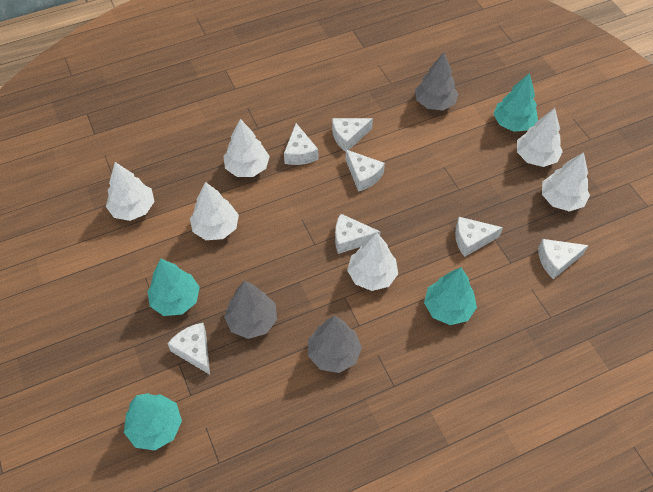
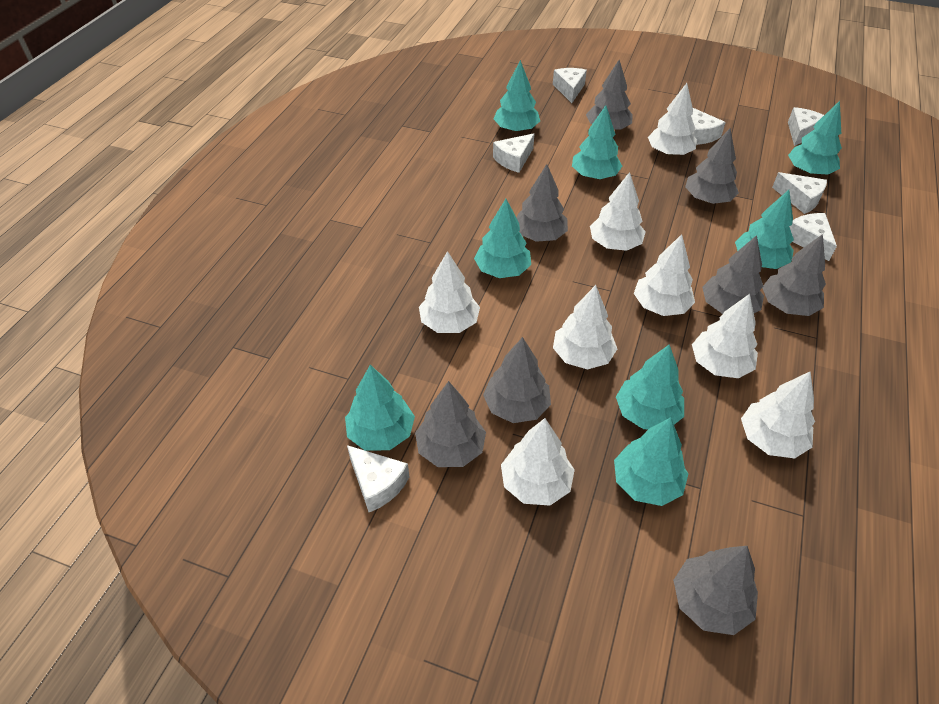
grey tree: 3 -> 8
turquoise tree: 4 -> 8
white tree: 6 -> 8

